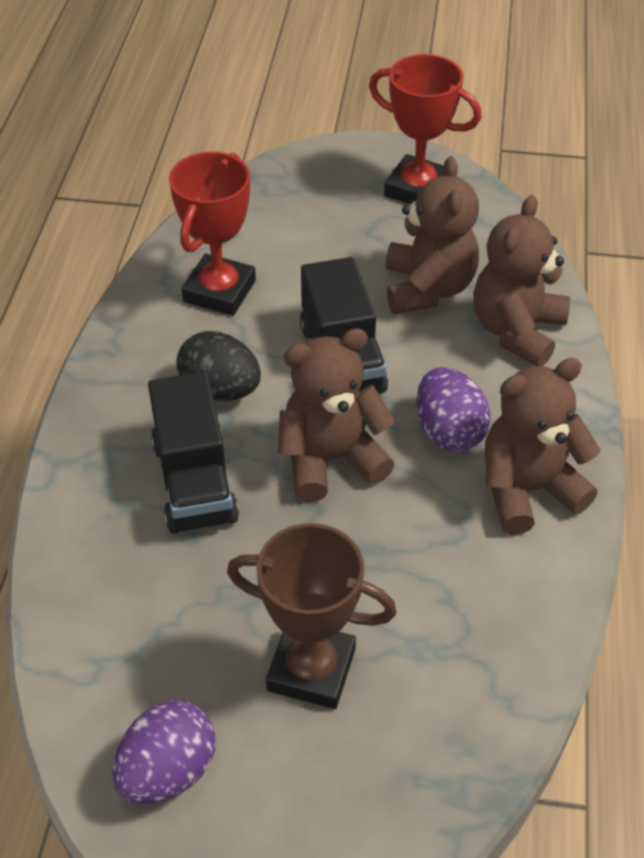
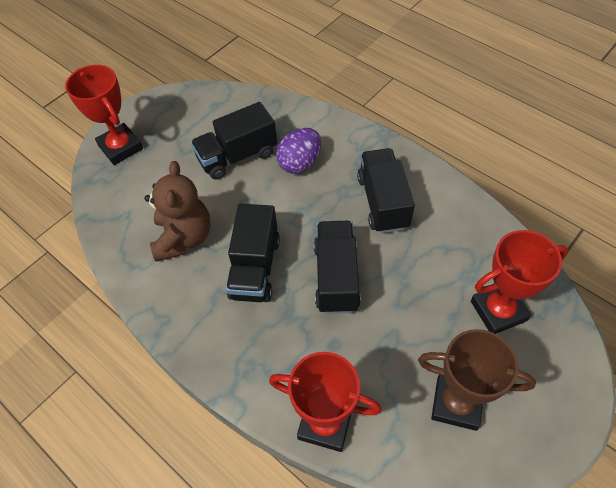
black egg: 1 -> 0
black truck: 2 -> 4
brown teddy bear: 4 -> 1
purple egg: 2 -> 1
red trophy: 2 -> 3

